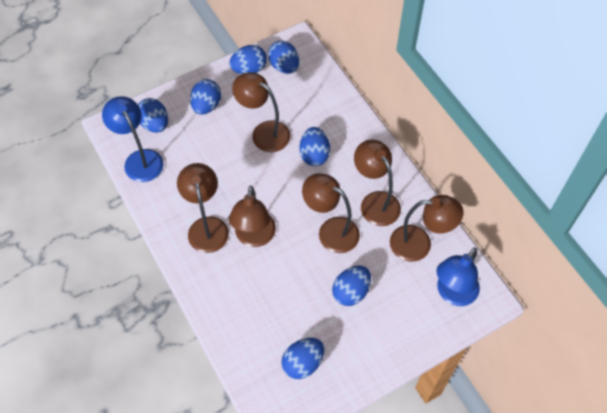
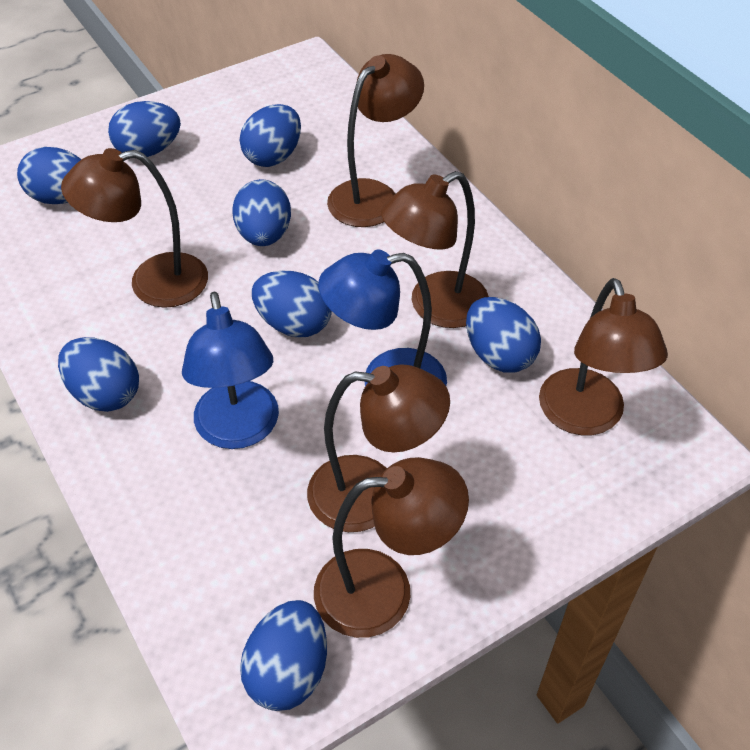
blue egg: 7 -> 8

